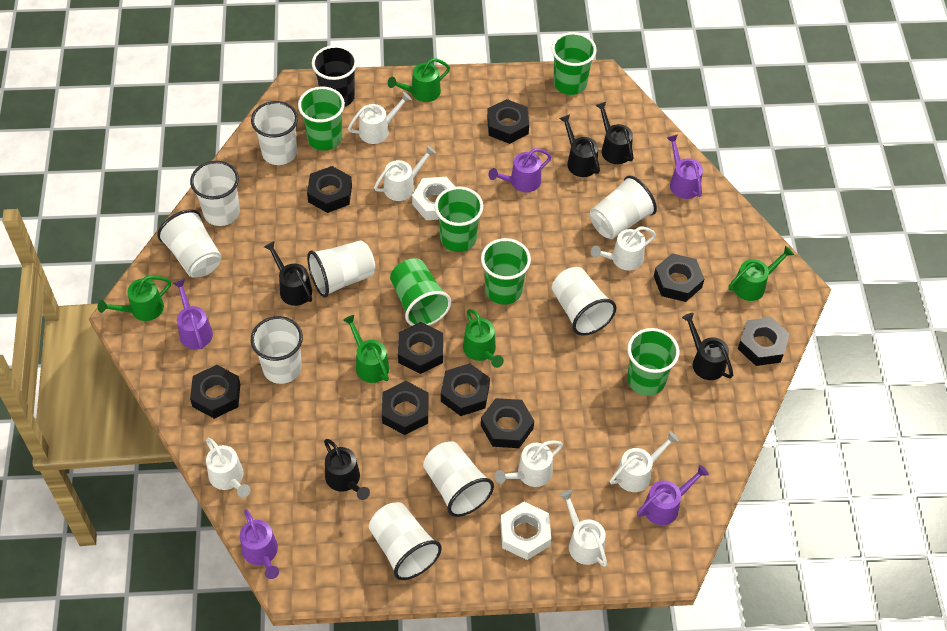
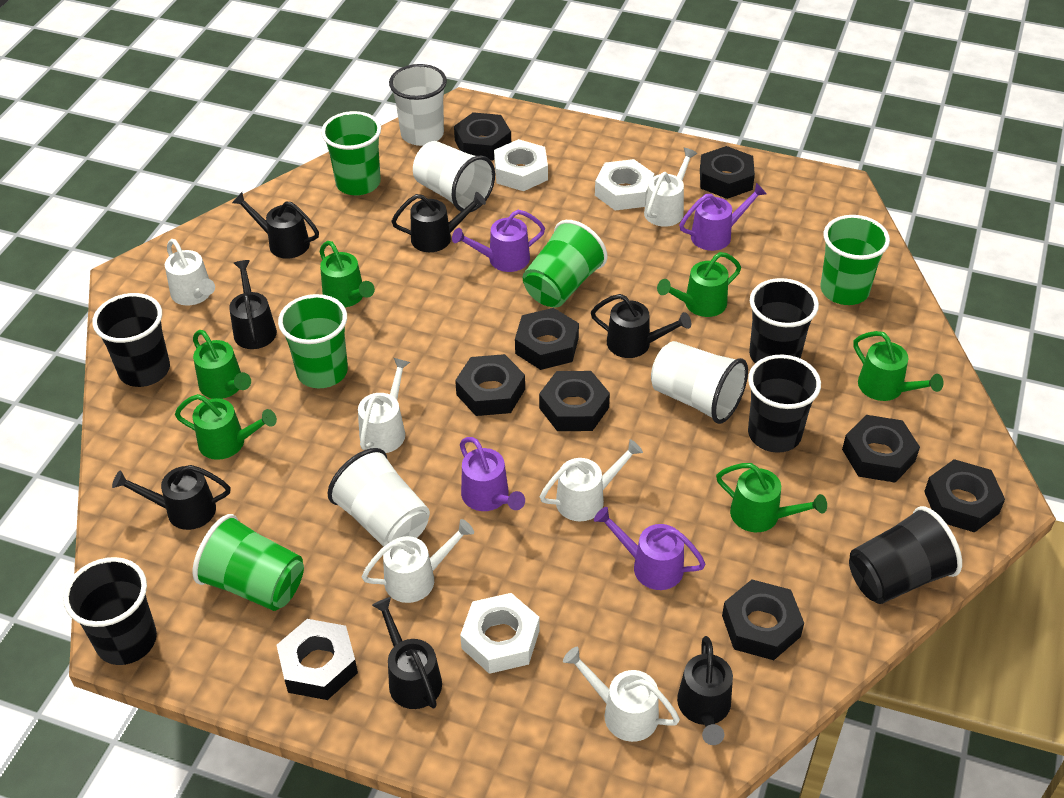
black cup: 1 -> 5
black watering can: 5 -> 7
green cup: 6 -> 5
green watering can: 5 -> 6
purple watering can: 5 -> 4
white cup: 9 -> 4
white nut: 2 -> 3
white watering can: 7 -> 6

